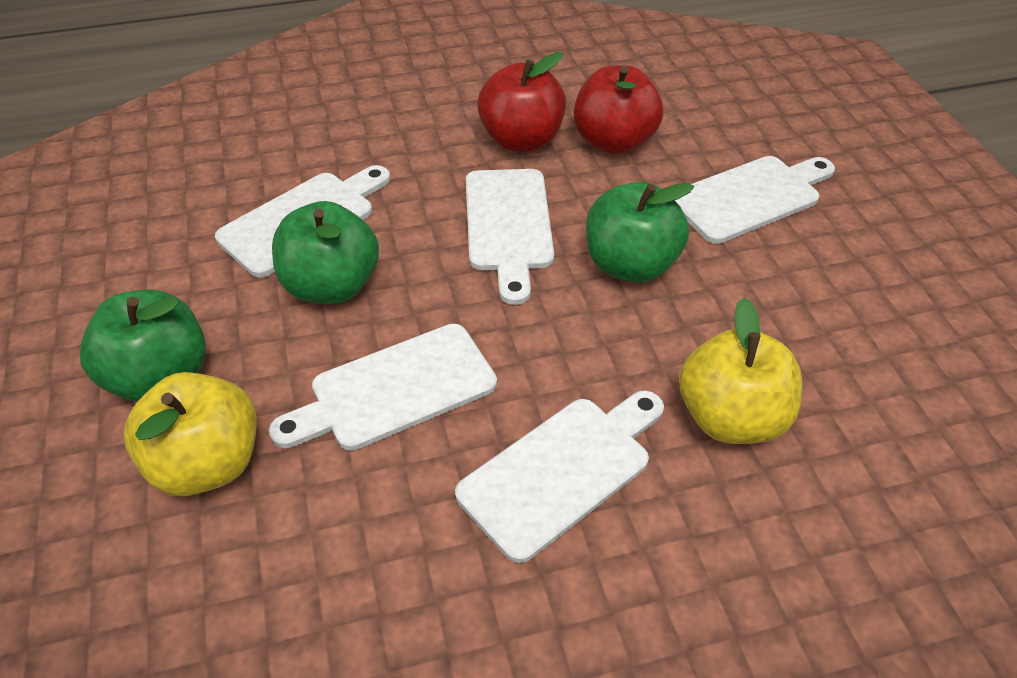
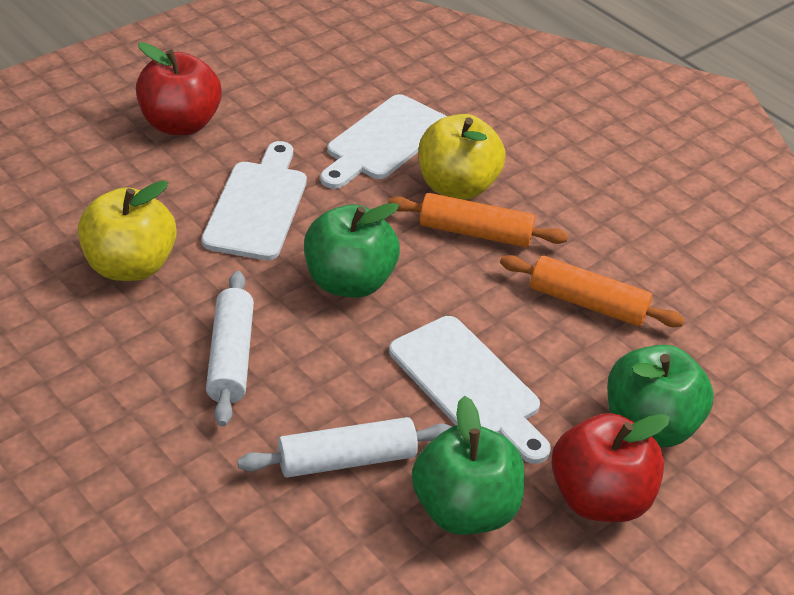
orange rolling pin: 0 -> 2
white cutting board: 5 -> 3
white rolling pin: 0 -> 2

